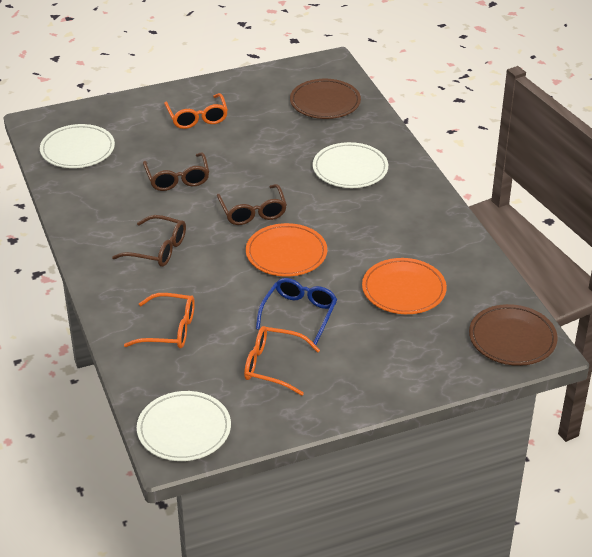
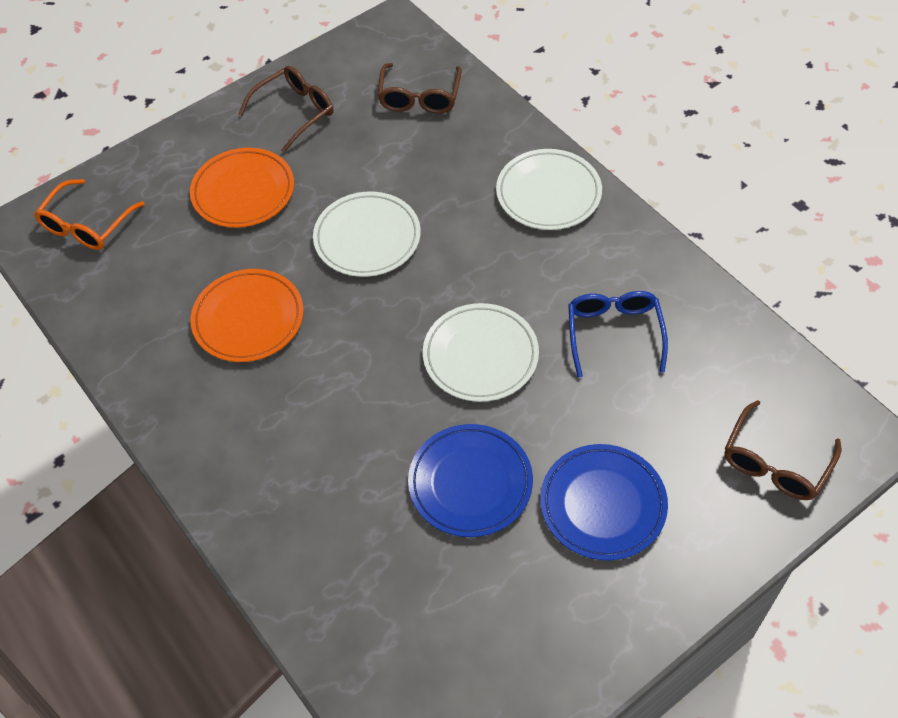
blue plate: 0 -> 2
brown plate: 2 -> 0
orange glasses: 3 -> 1

